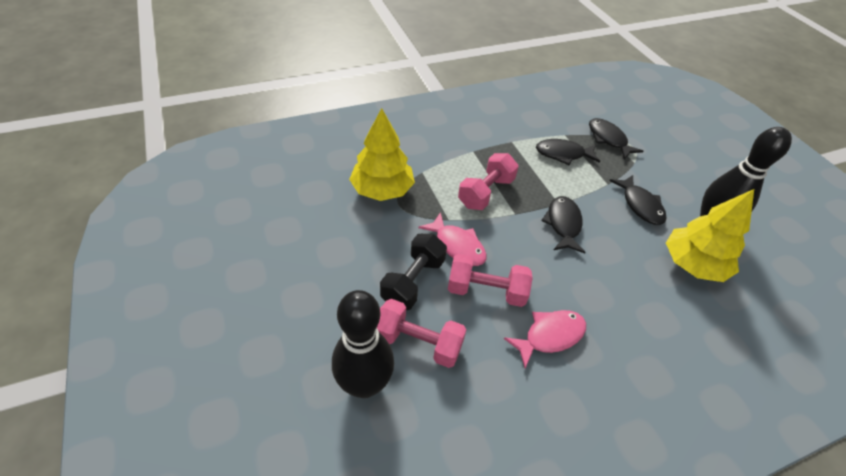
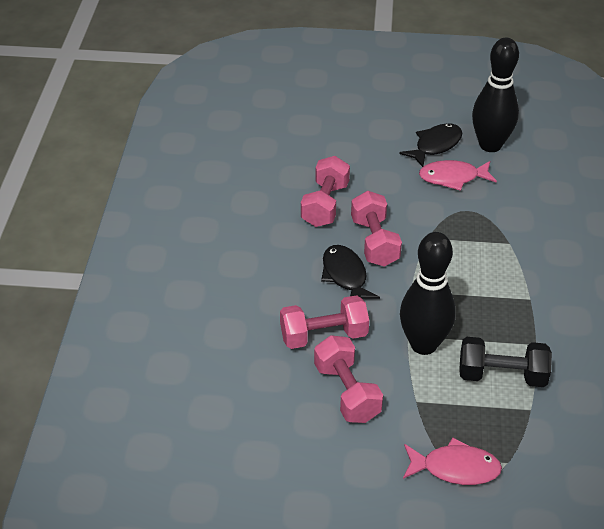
black fish: 4 -> 2
pink dumbbell: 3 -> 4
yellow tree: 2 -> 0

